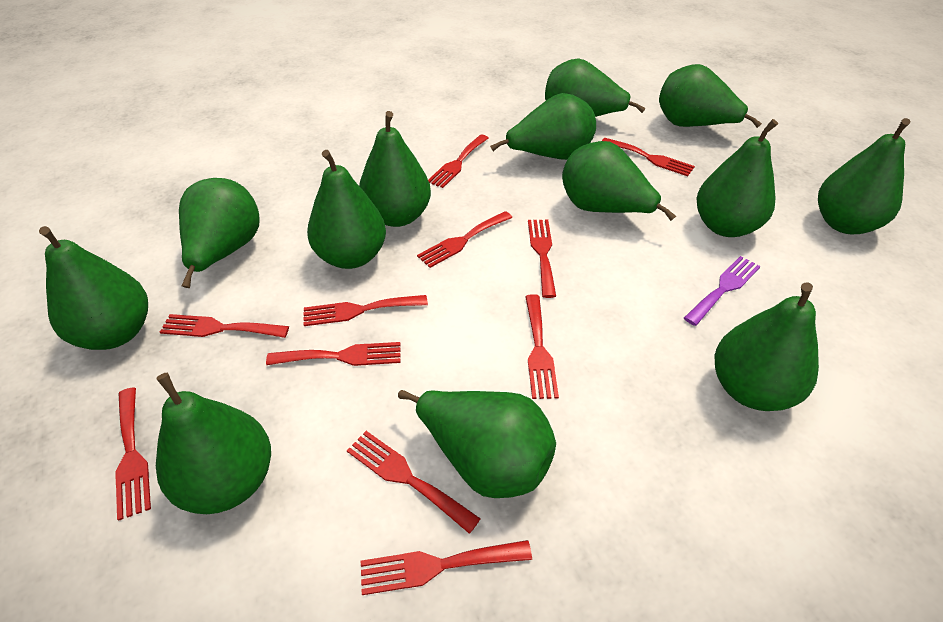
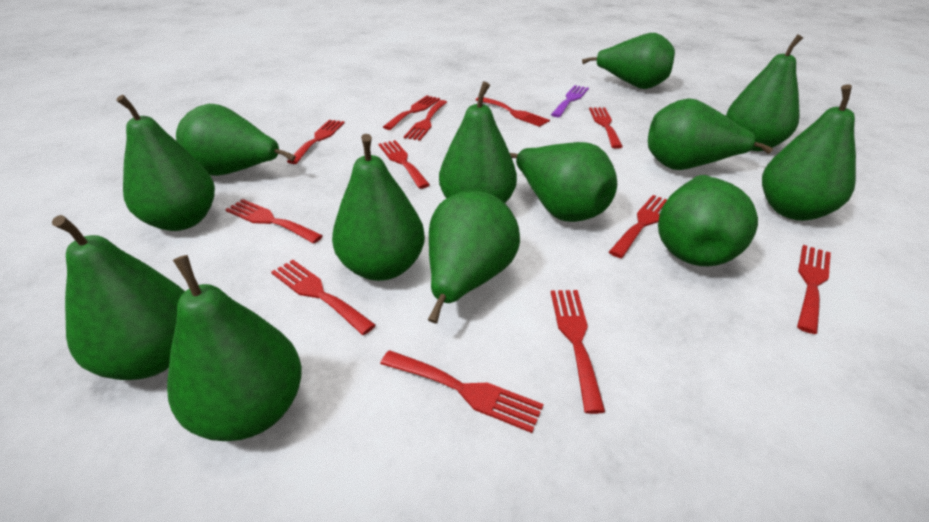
red fork: 11 -> 12

